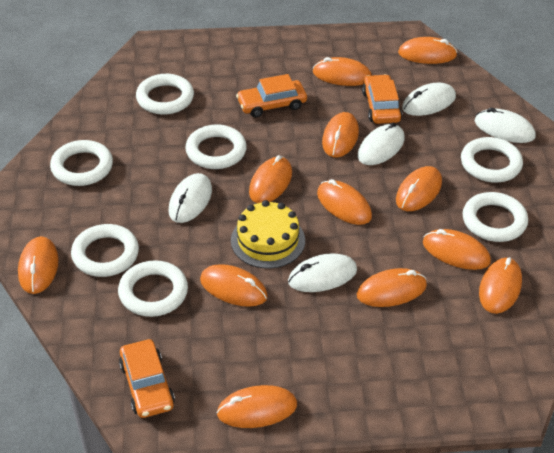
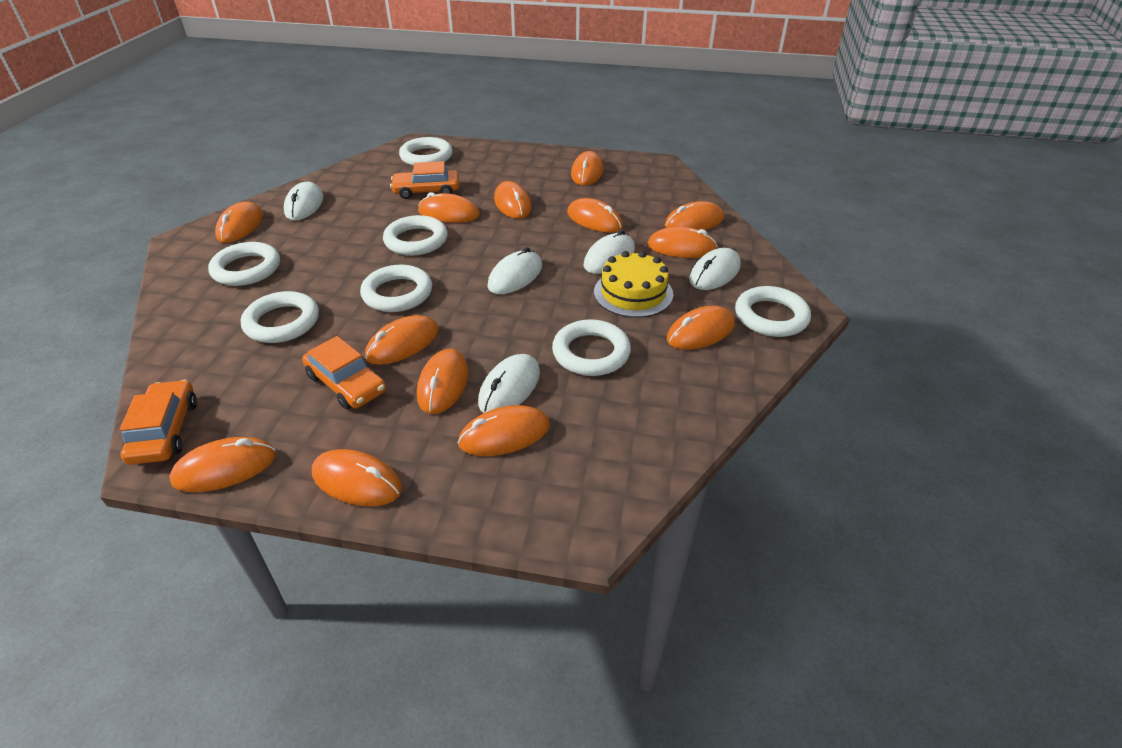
orange mouse: 12 -> 13

